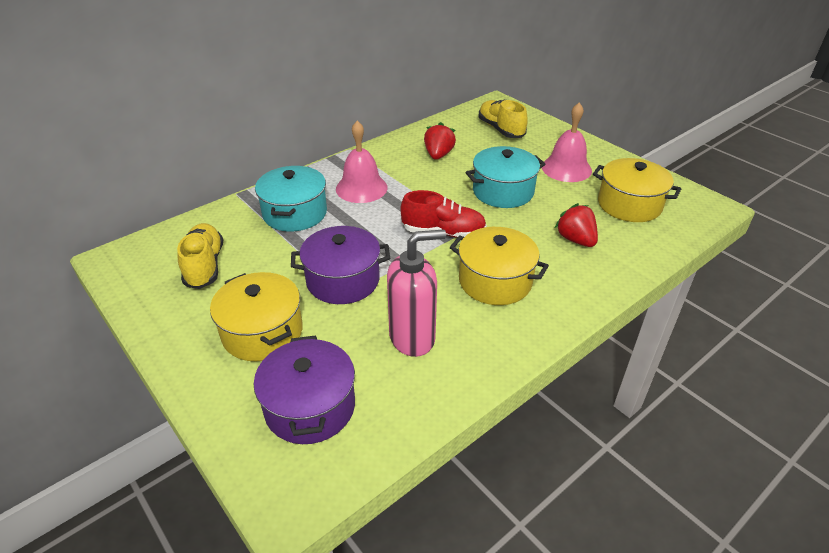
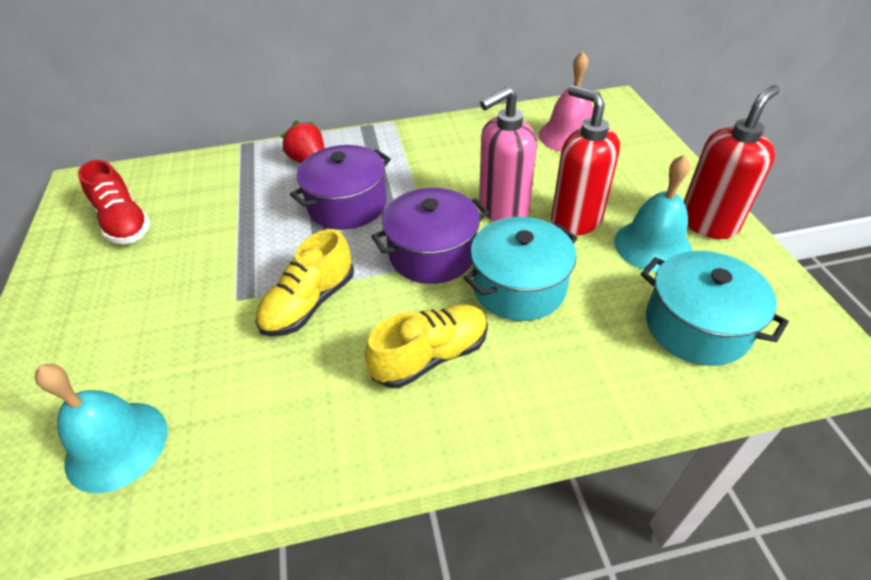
pink bell: 2 -> 1
red soap dispenser: 0 -> 2
red strawberry: 2 -> 1
turquoise bell: 0 -> 2
yellow pot: 3 -> 0

